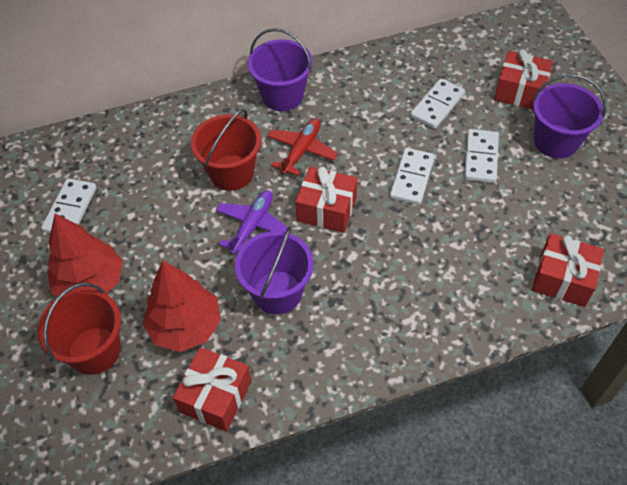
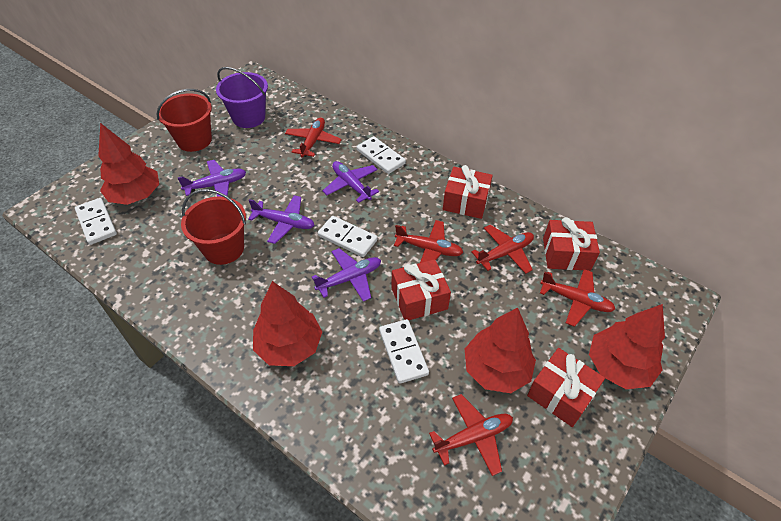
purple bucket: 3 -> 1
purple plane: 1 -> 4
red plane: 1 -> 5
red tree: 2 -> 4

